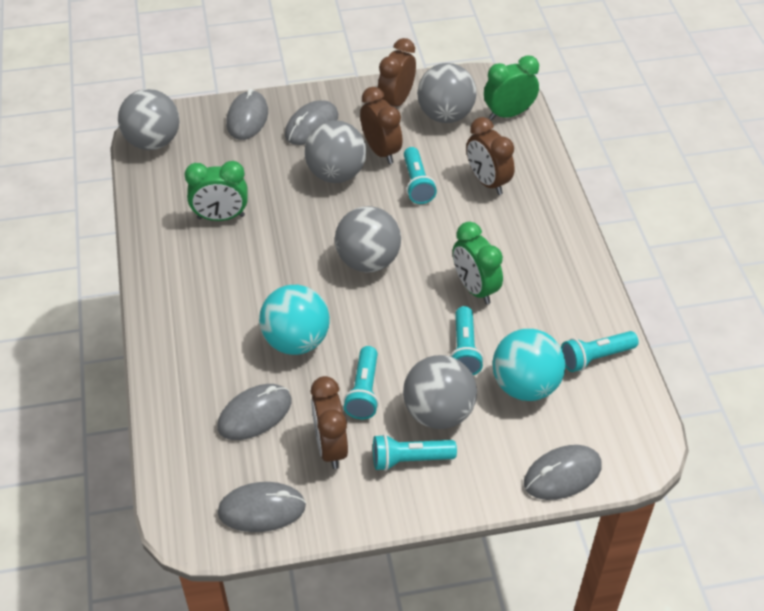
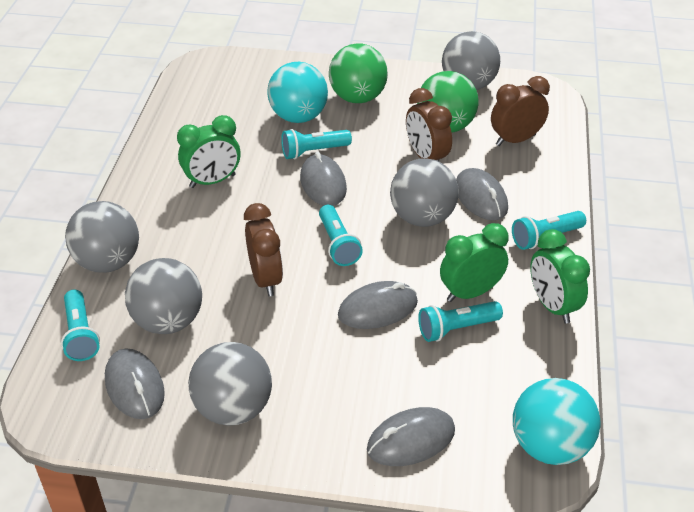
brown clock: 4 -> 3
green ball: 0 -> 2

